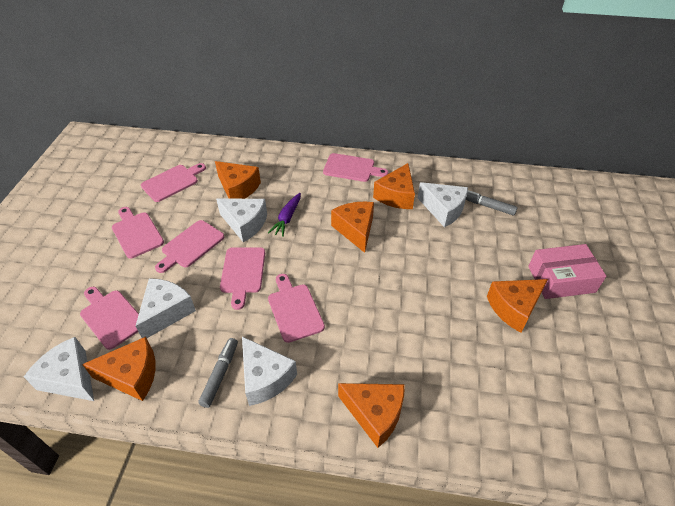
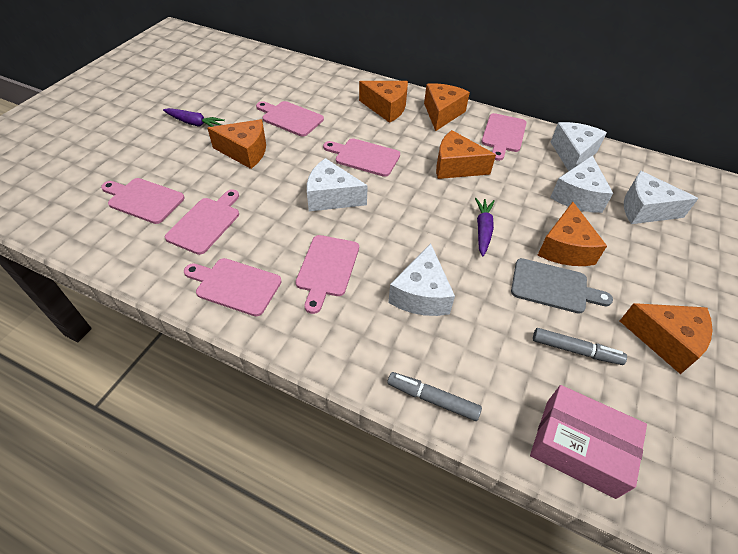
grey cutting board: 0 -> 1
purple carrot: 1 -> 2

